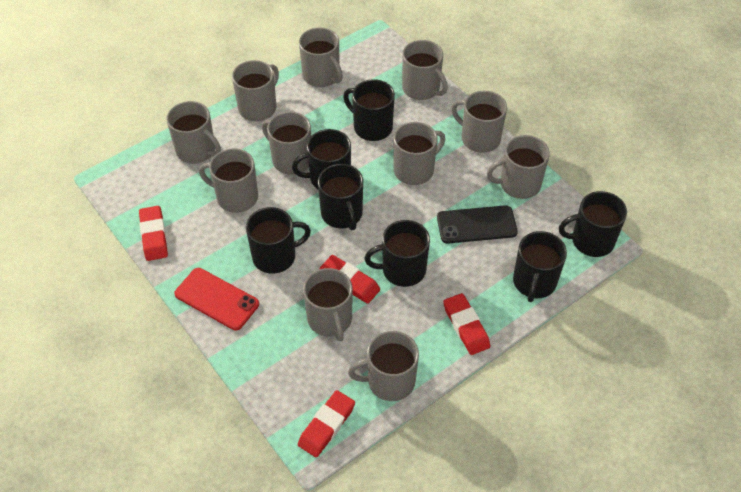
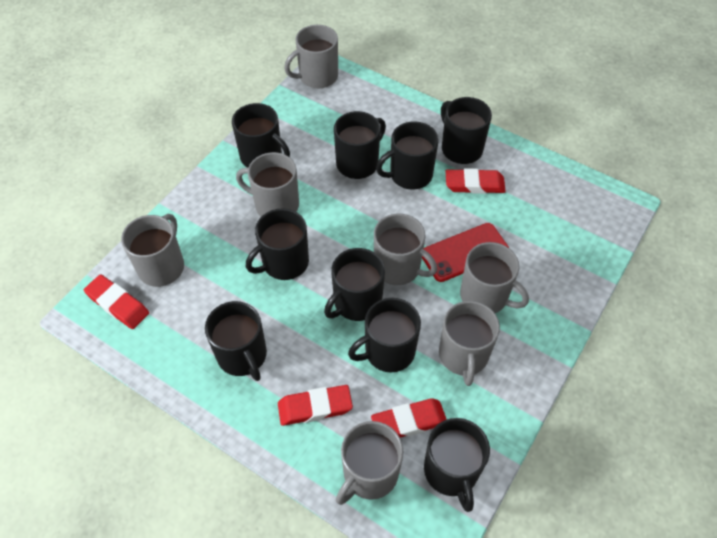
black mug: 7 -> 9
black phone: 1 -> 0
grey mug: 11 -> 7

